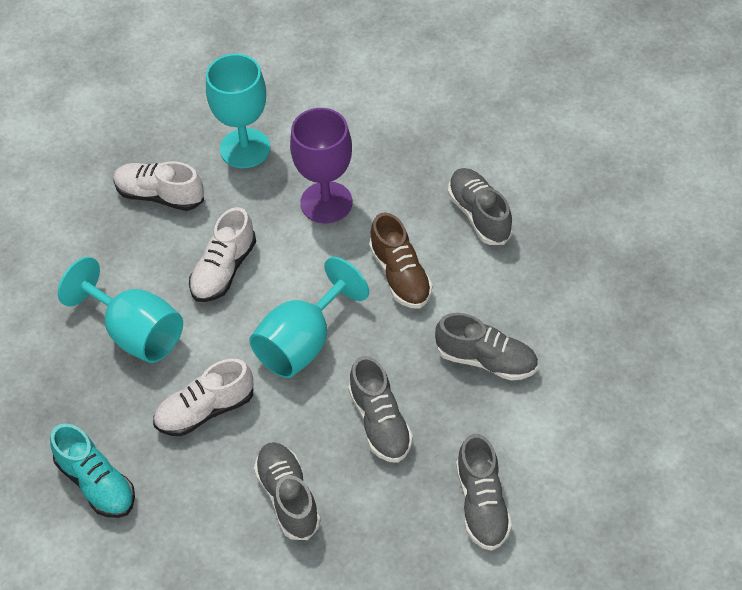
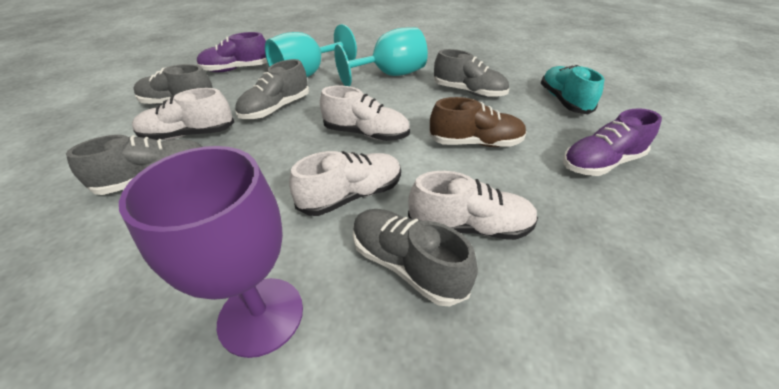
purple shoe: 0 -> 2
turquoise goblet: 3 -> 2
white shoe: 3 -> 4

